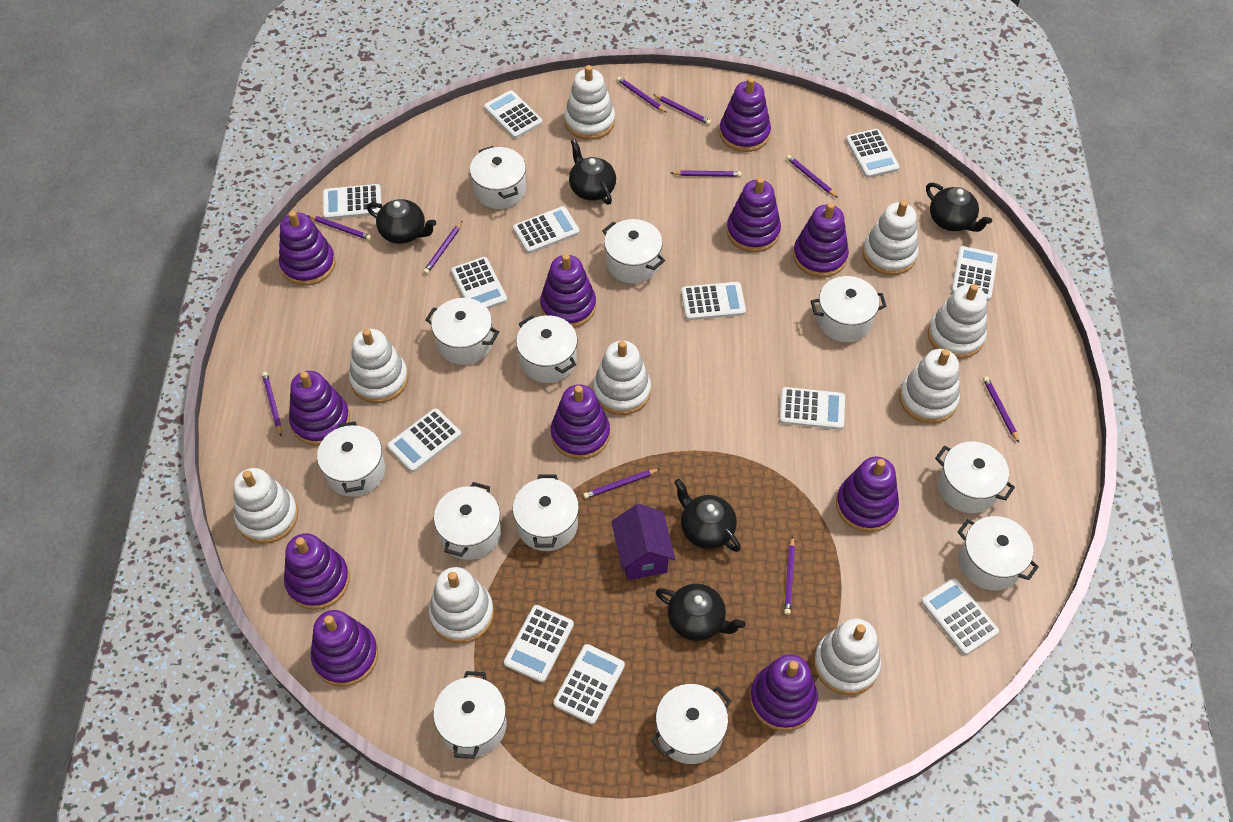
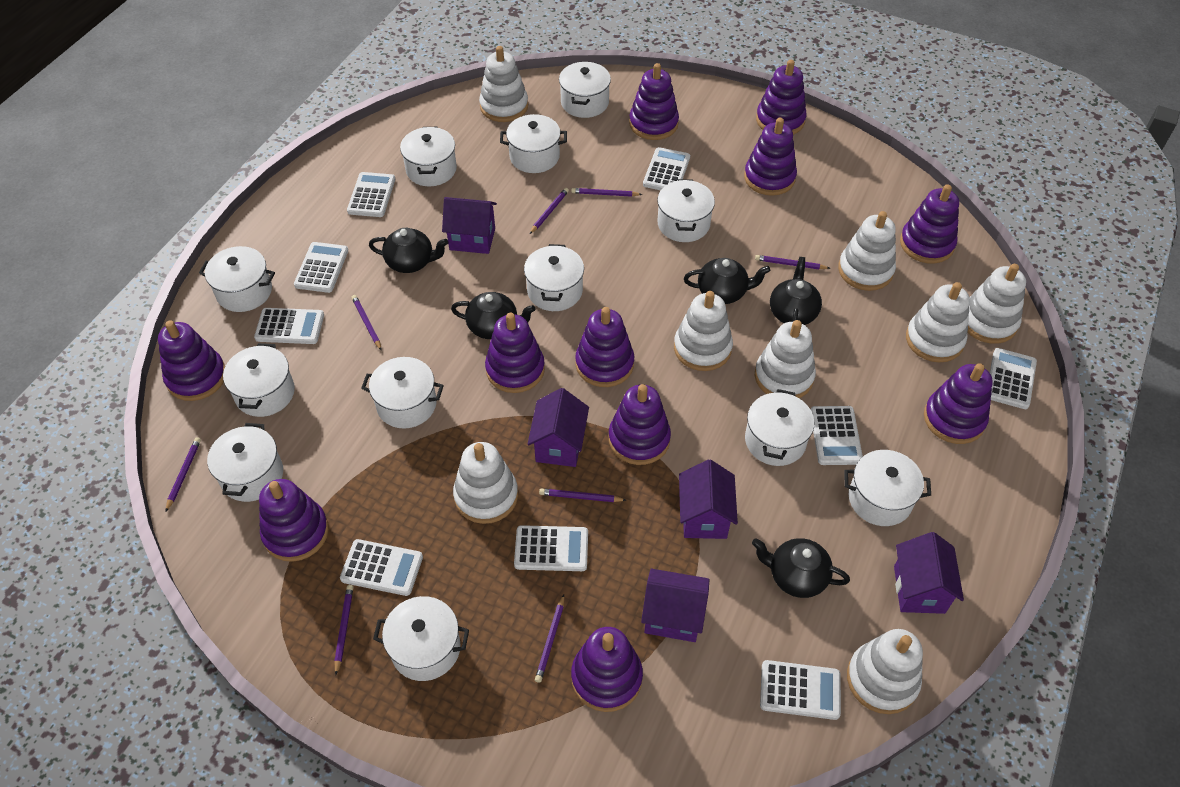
purple house: 1 -> 5
purple pencil: 10 -> 8
white calculator: 12 -> 9
white stacking toy: 9 -> 8

